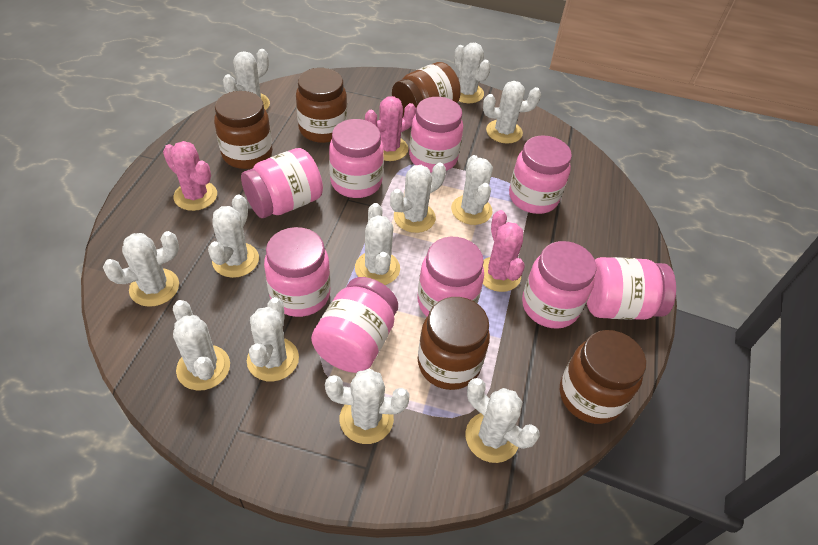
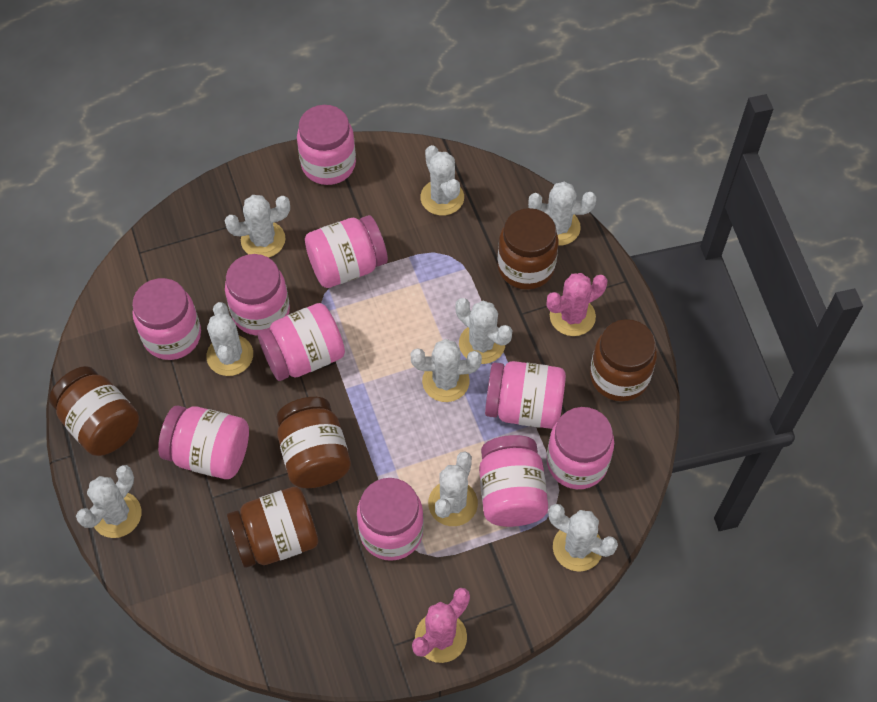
pink cactus: 3 -> 2
pink jar: 9 -> 10
white cactus: 12 -> 9

